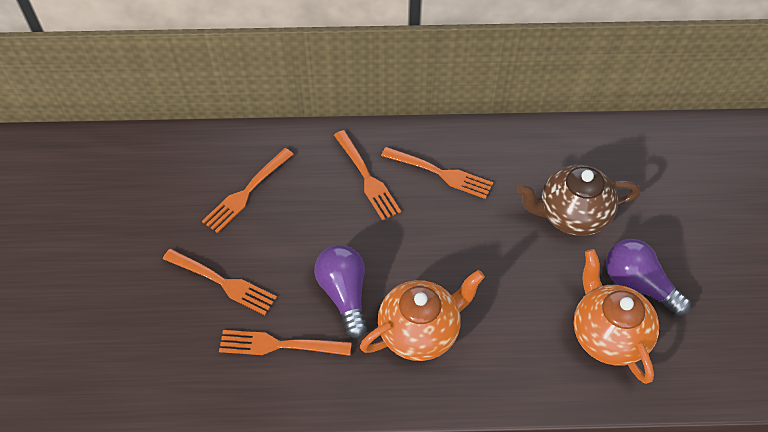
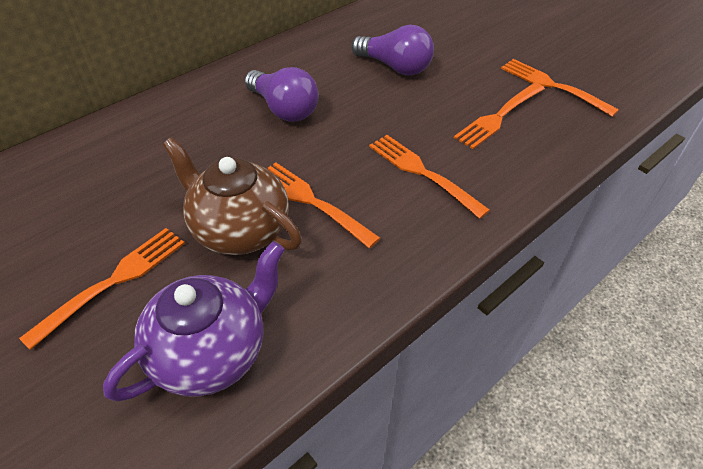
orange teapot: 2 -> 0
purple teapot: 0 -> 1

